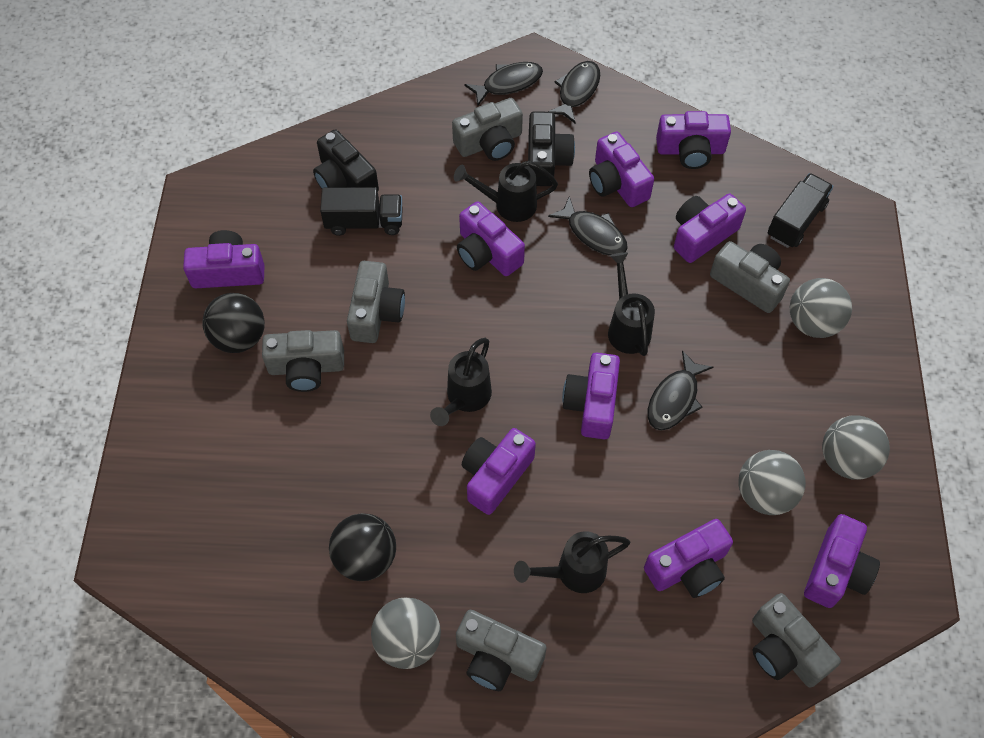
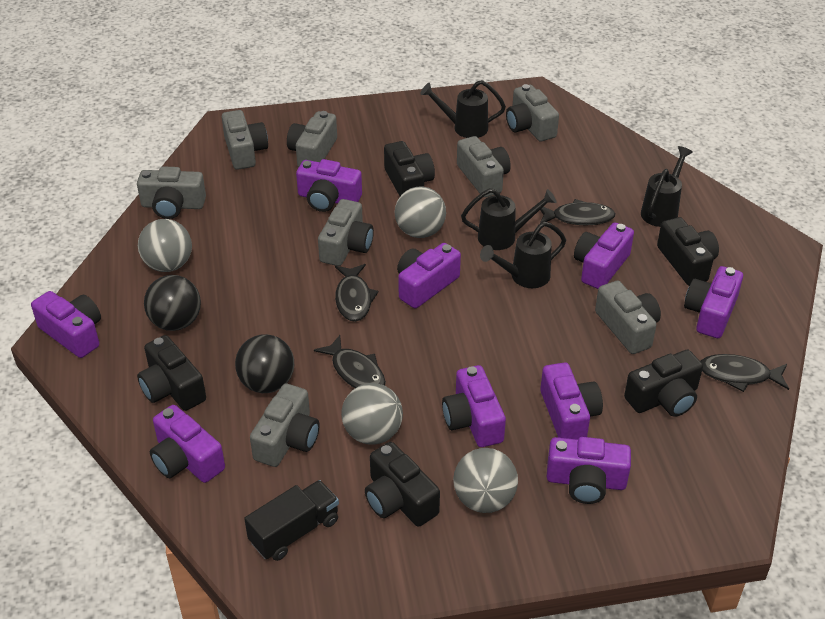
black camera: 2 -> 5
black truck: 2 -> 1
grey camera: 6 -> 8

